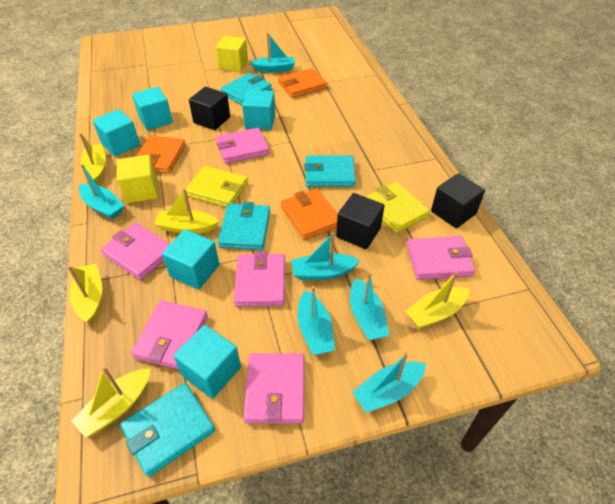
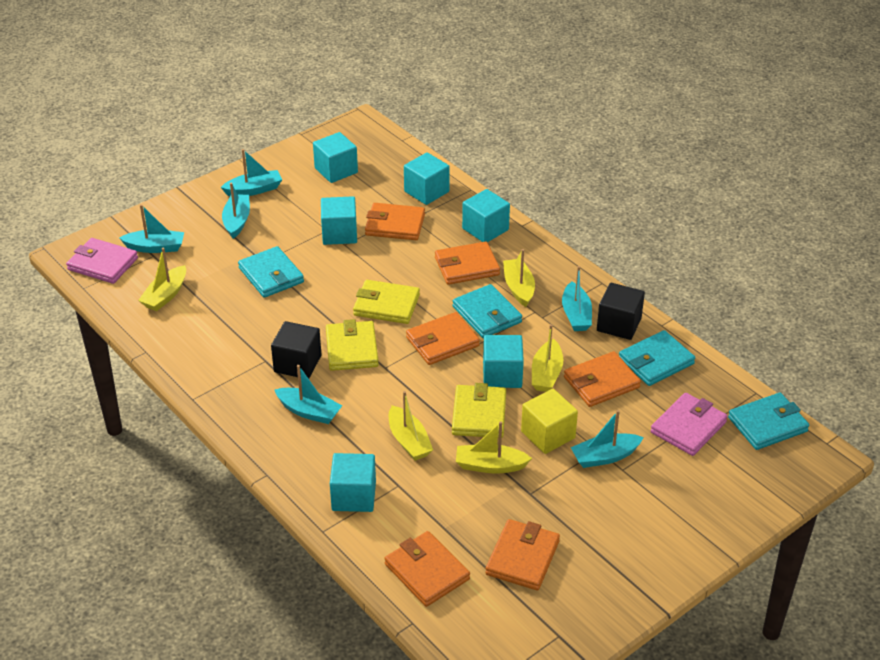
black cube: 3 -> 2
orange wallet: 3 -> 6
pink wallet: 6 -> 2
turquoise cube: 5 -> 6
yellow cube: 2 -> 1
yellow wallet: 2 -> 3

